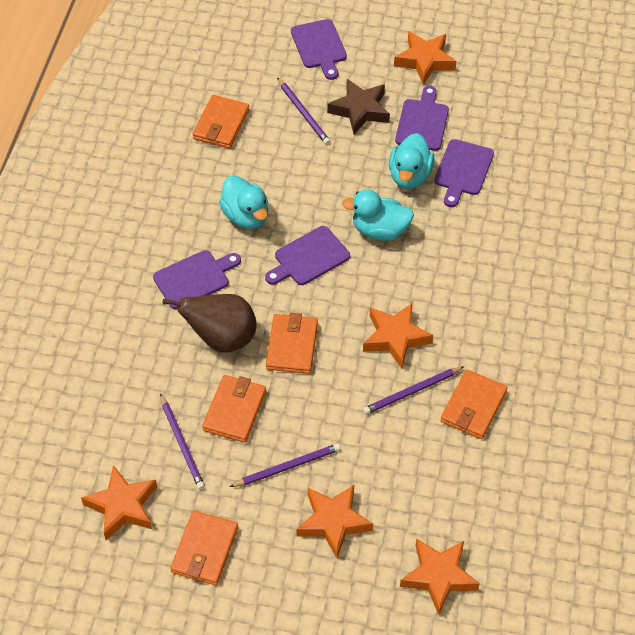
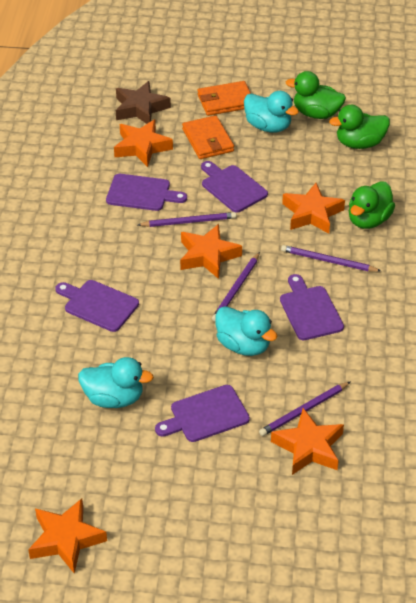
brown pear: 1 -> 0
green duck: 0 -> 3
orange wallet: 5 -> 2

